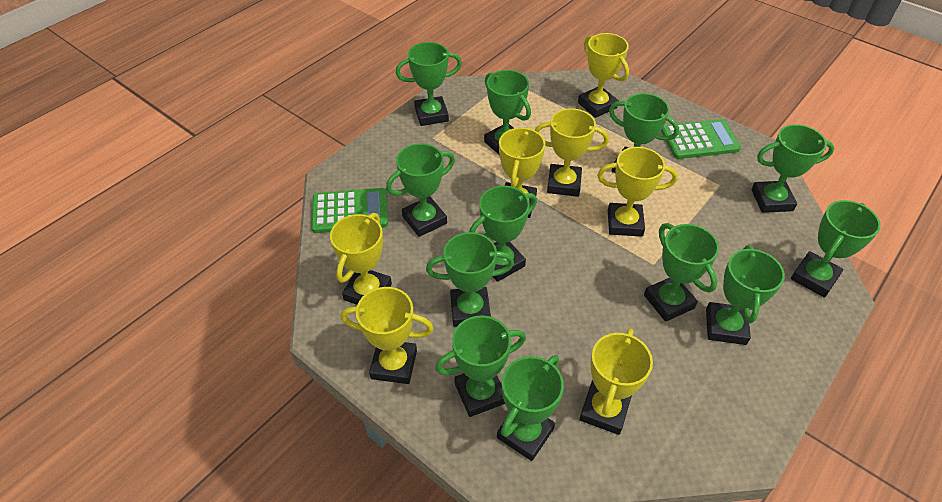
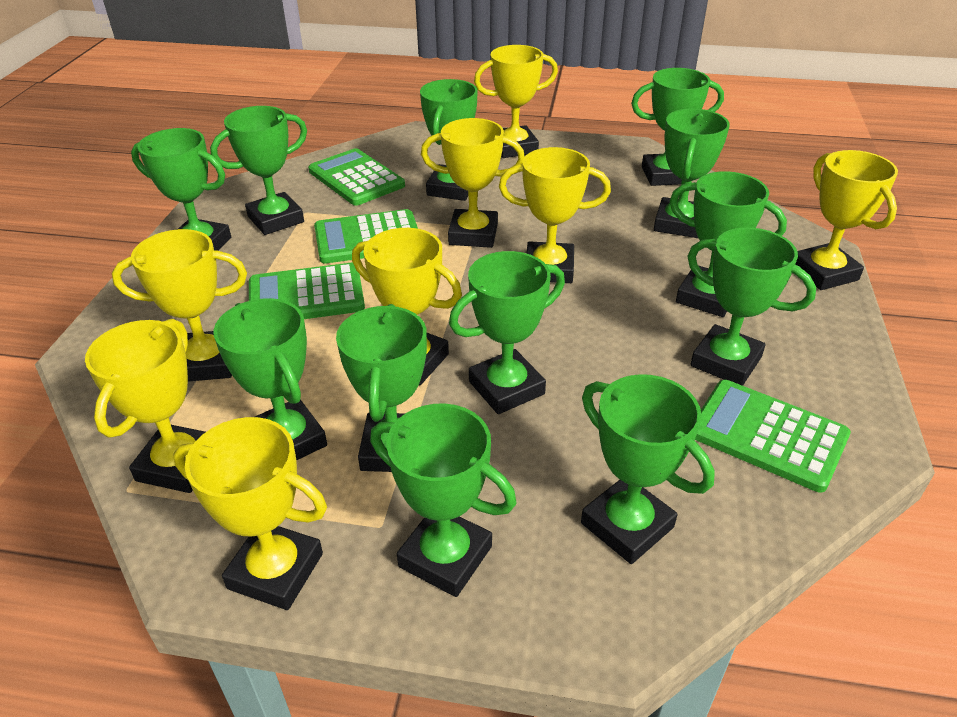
green calculator: 2 -> 4
yellow trophy: 7 -> 8

